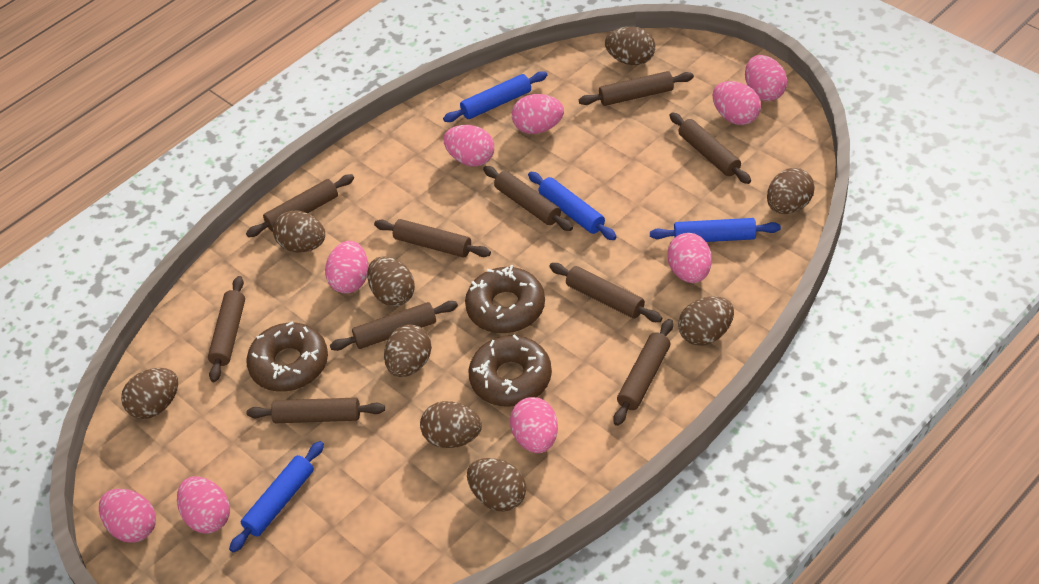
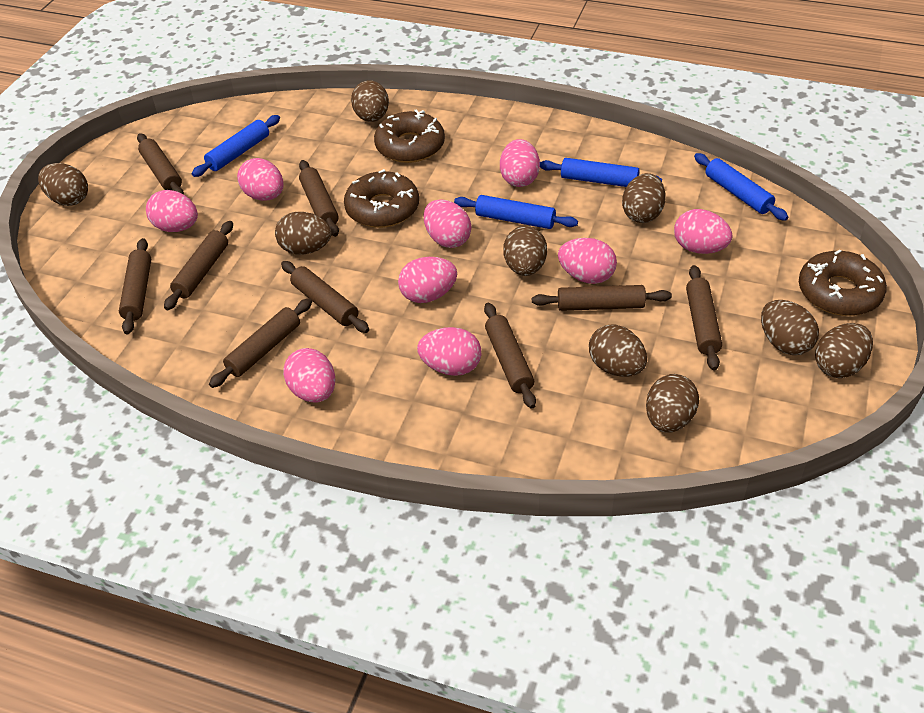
brown rolling pin: 10 -> 9

